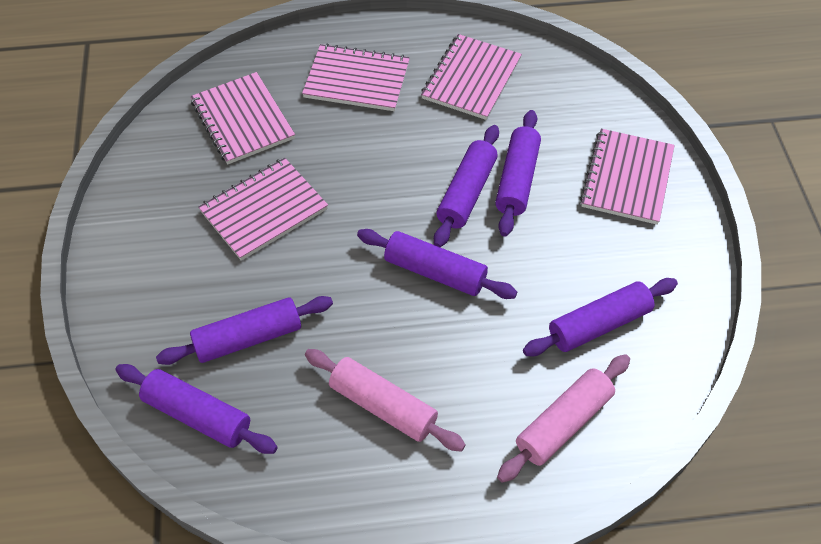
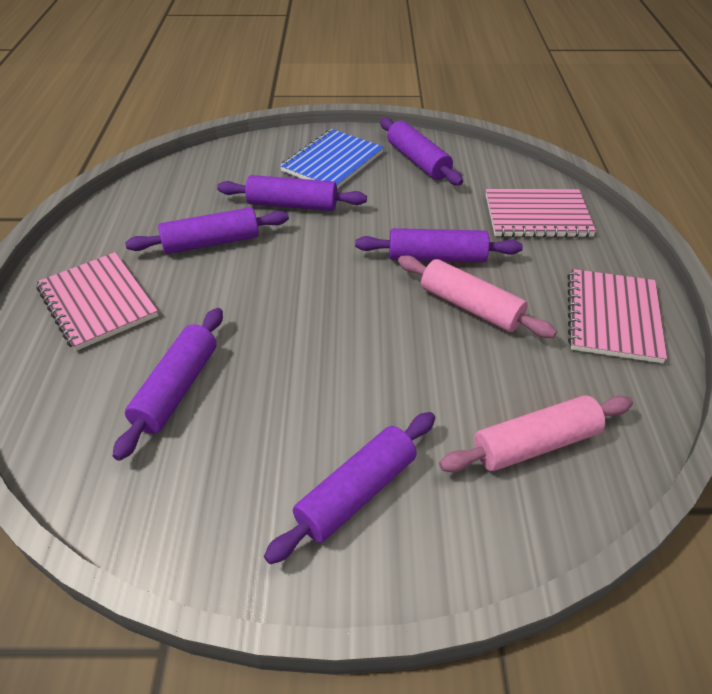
blue notebook: 0 -> 1
pink notebook: 5 -> 3

